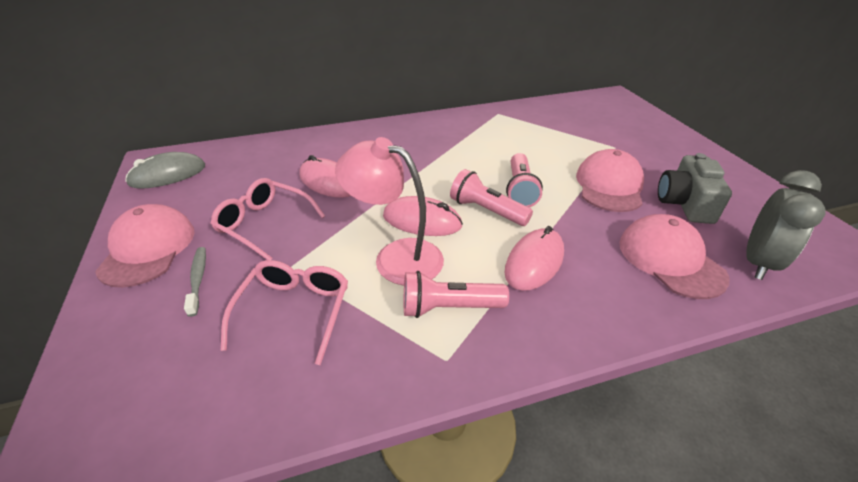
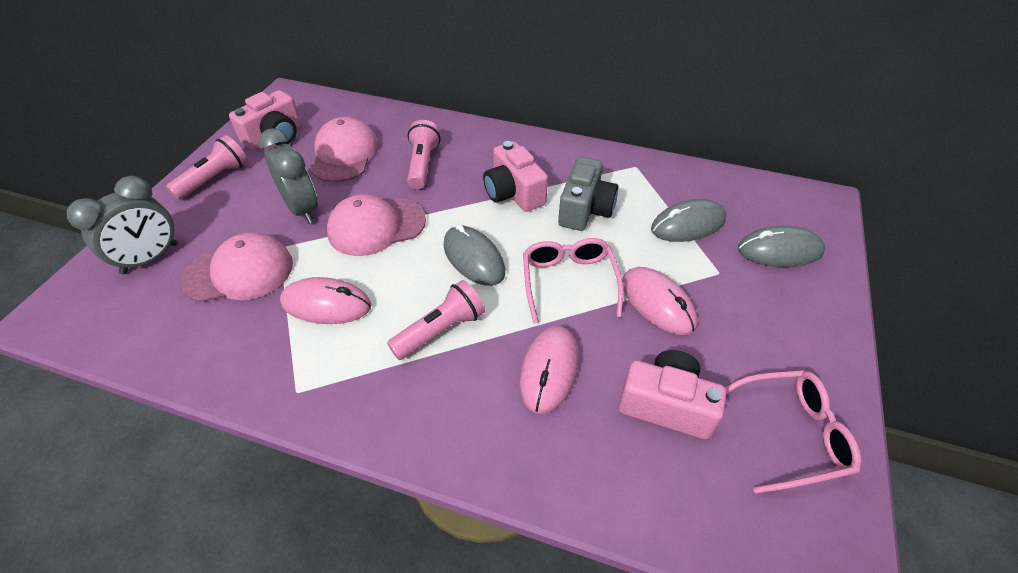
grey clock: 1 -> 2
grey mouse: 1 -> 3
grey toothbrush: 1 -> 0
pink camera: 0 -> 3
pink lamp: 1 -> 0

